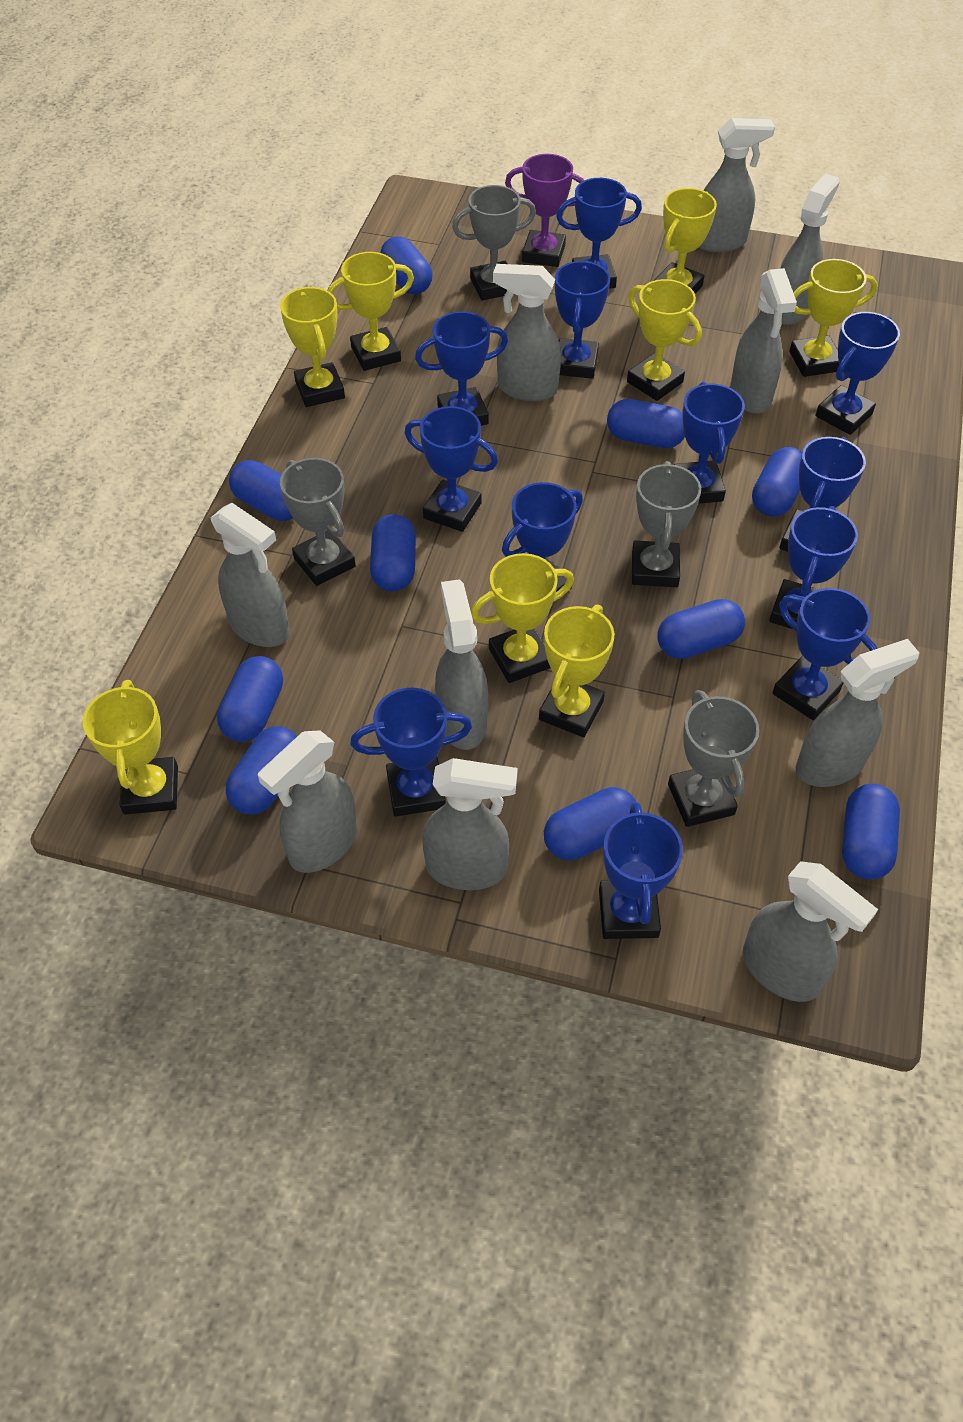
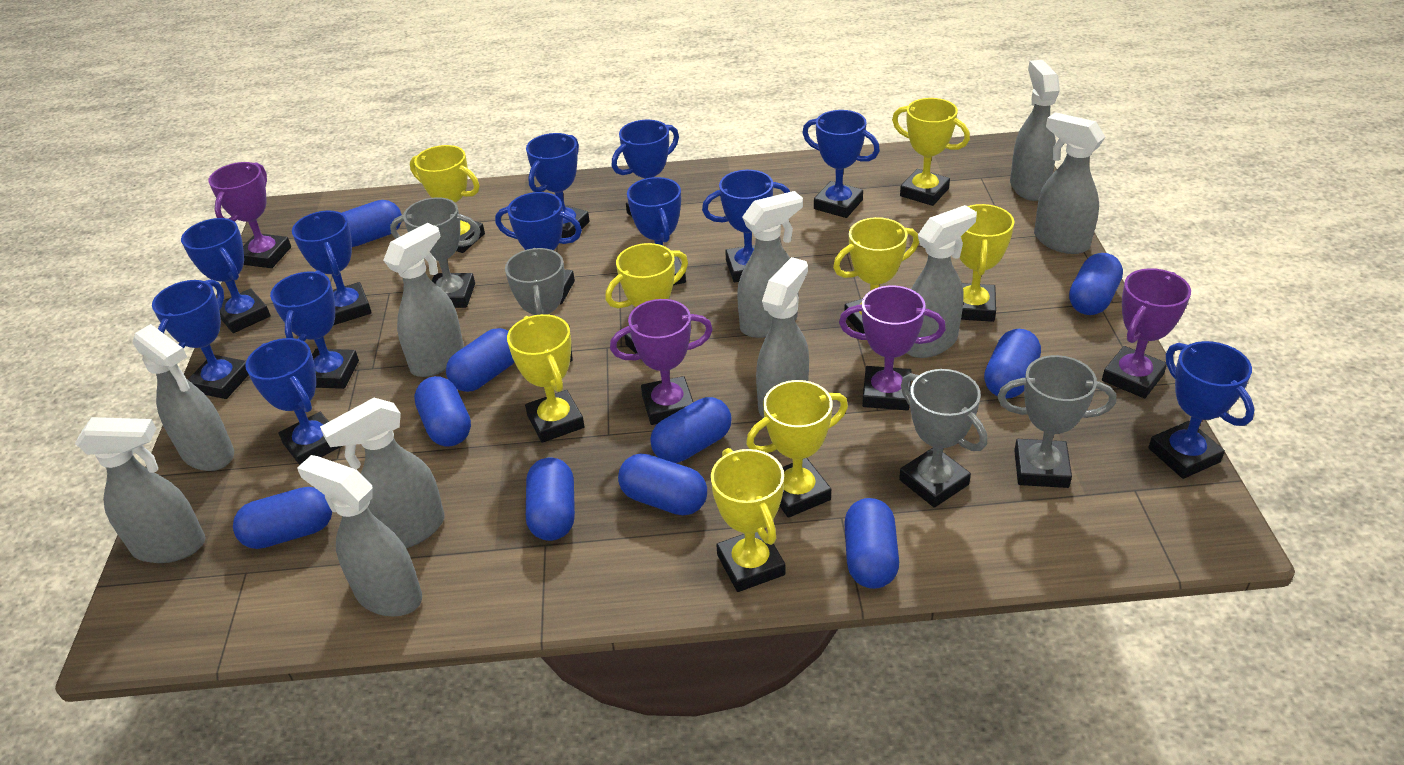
purple trophy: 1 -> 4

